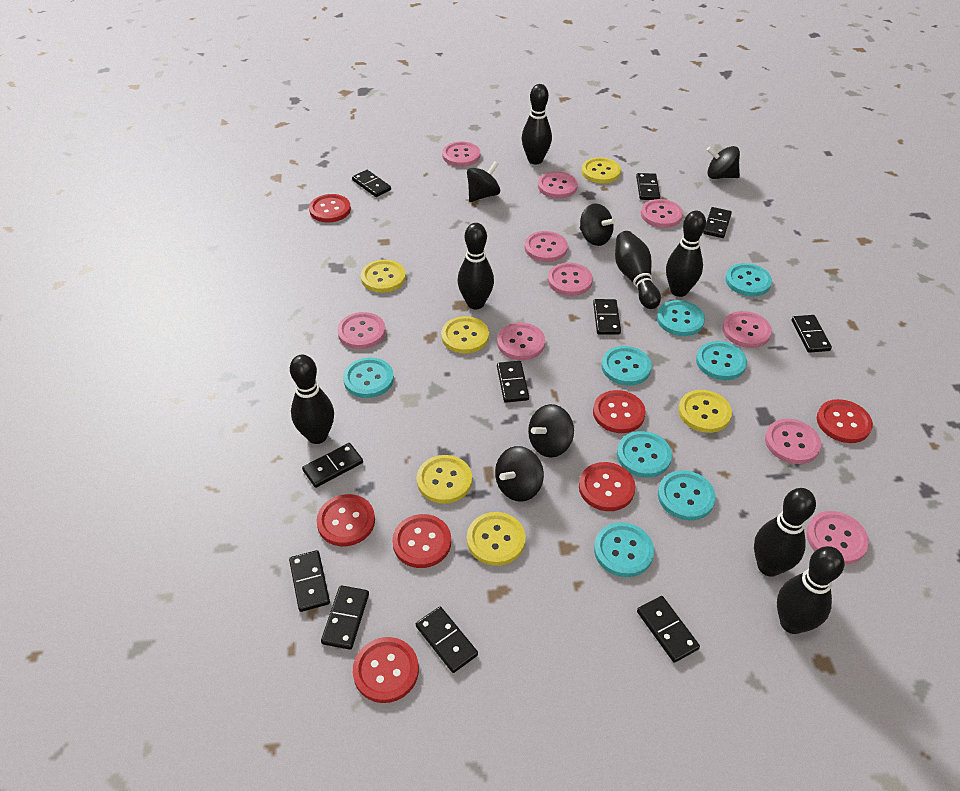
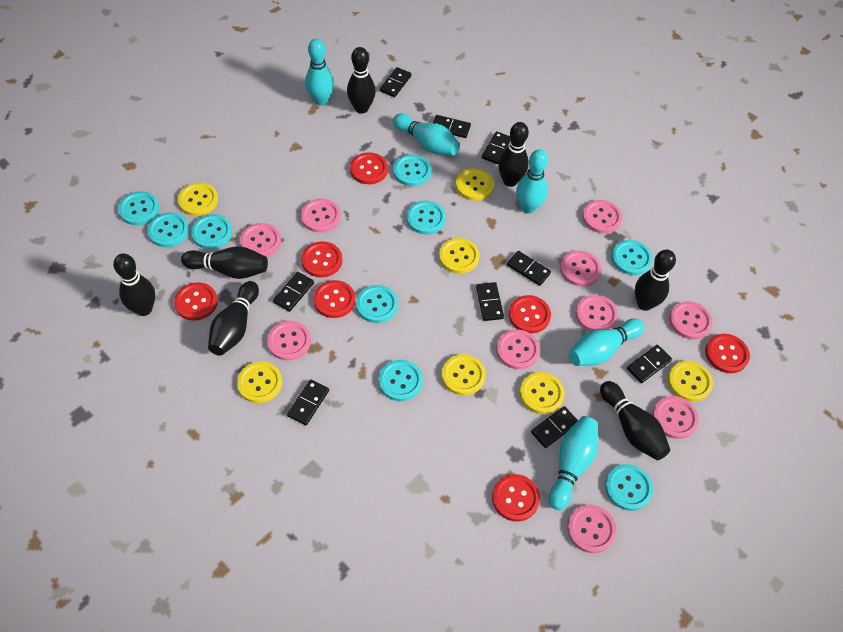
black domino: 11 -> 9
black spinning top: 5 -> 0
turquoise bowling pin: 0 -> 5
turquoise button: 8 -> 9
yellow button: 6 -> 7

